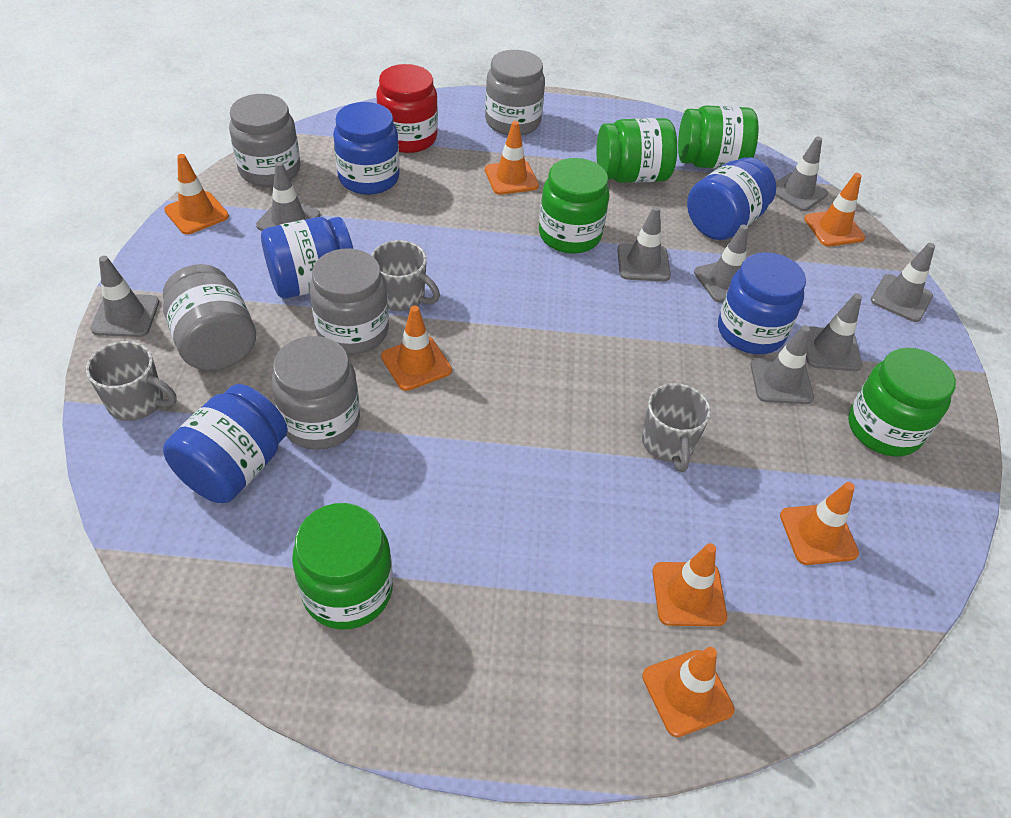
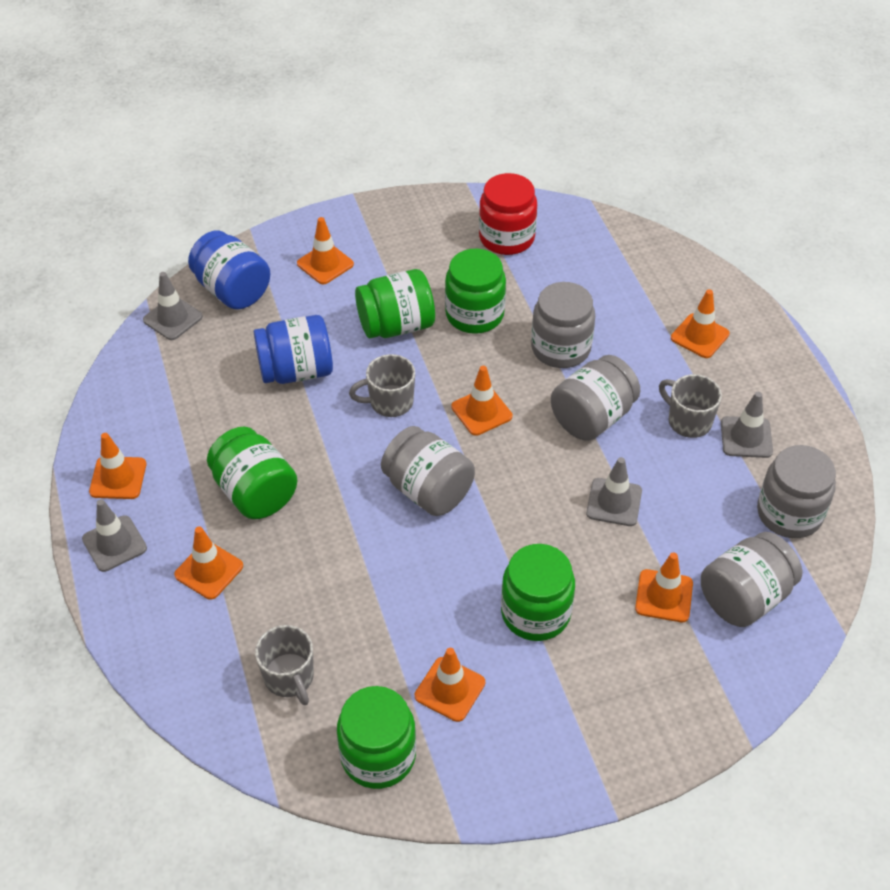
blue jar: 5 -> 2
grey traffic cone: 8 -> 4

